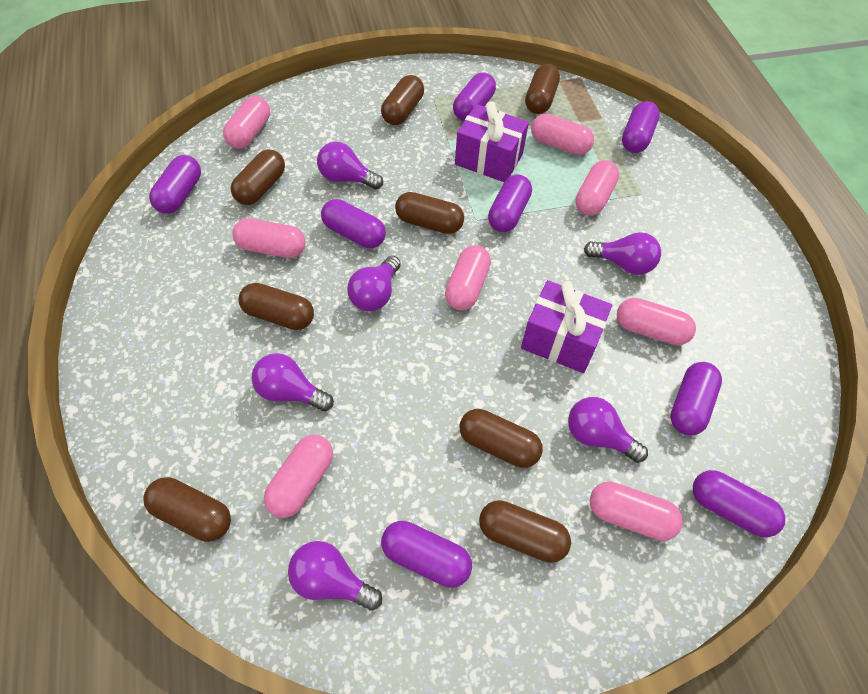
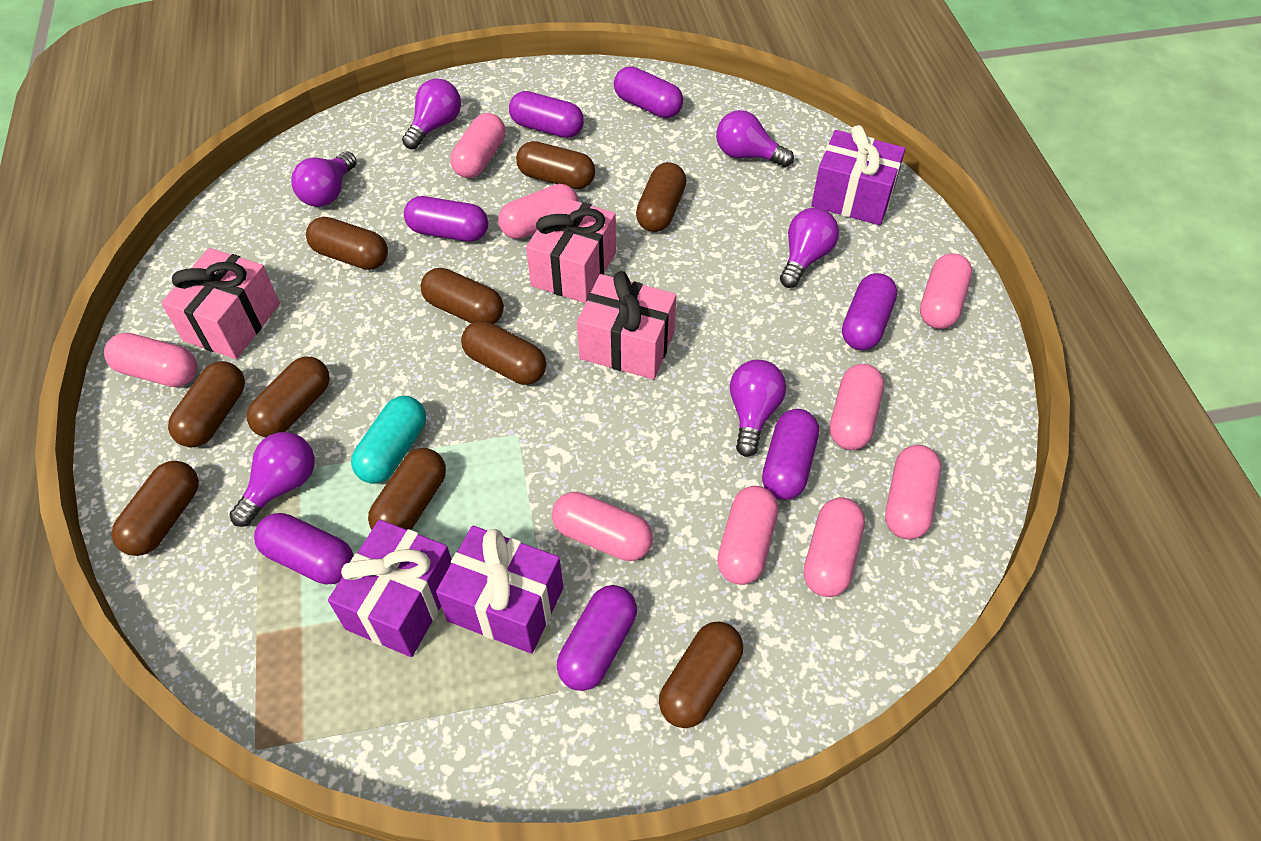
brown capsule: 8 -> 10
pink capsule: 8 -> 9
pink gift: 0 -> 3
purple capsule: 8 -> 7
purple gift: 2 -> 3
turquoise capsule: 0 -> 1

